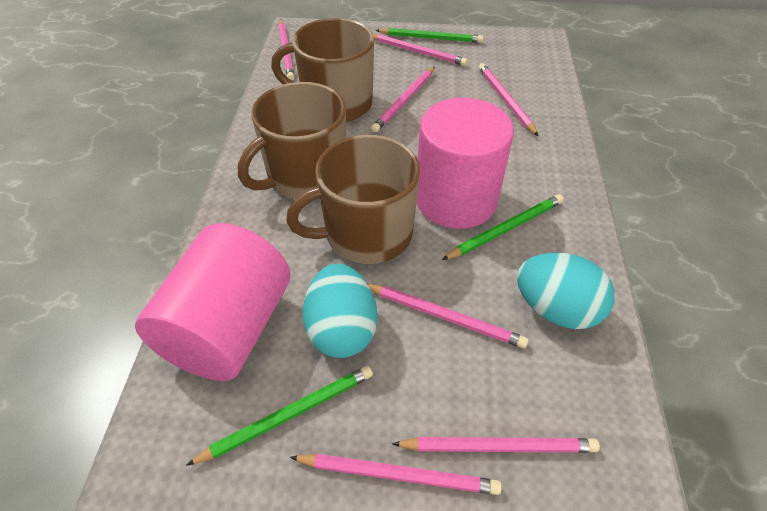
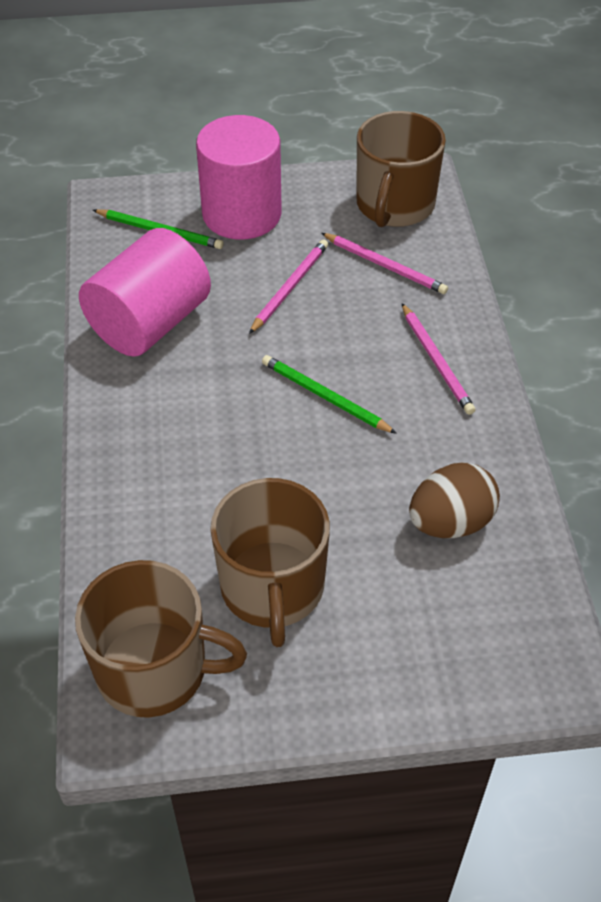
brown egg: 0 -> 1
green pencil: 3 -> 2
pink pencil: 7 -> 3
turquoise egg: 2 -> 0

